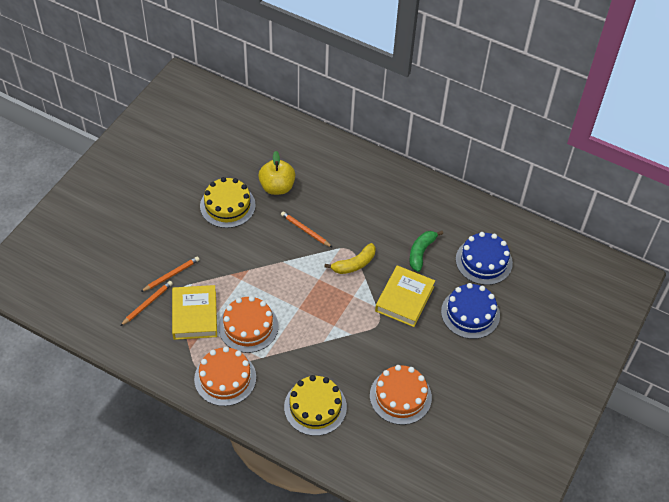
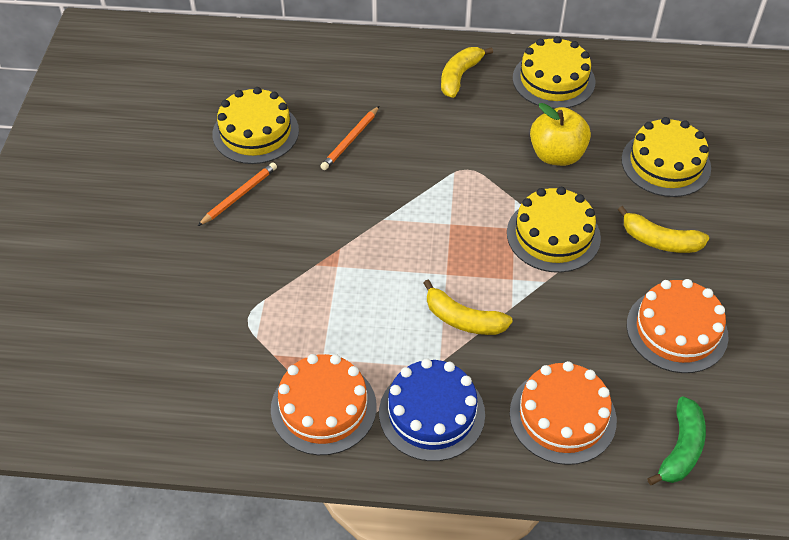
blue cake: 2 -> 1
orange pencil: 3 -> 2
yellow banana: 1 -> 3
yellow book: 2 -> 0
yellow cake: 2 -> 4

